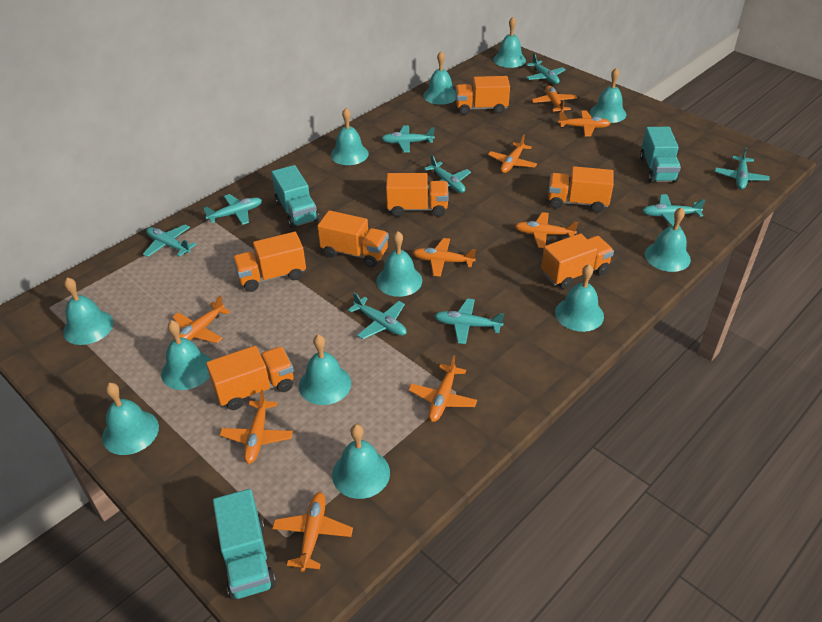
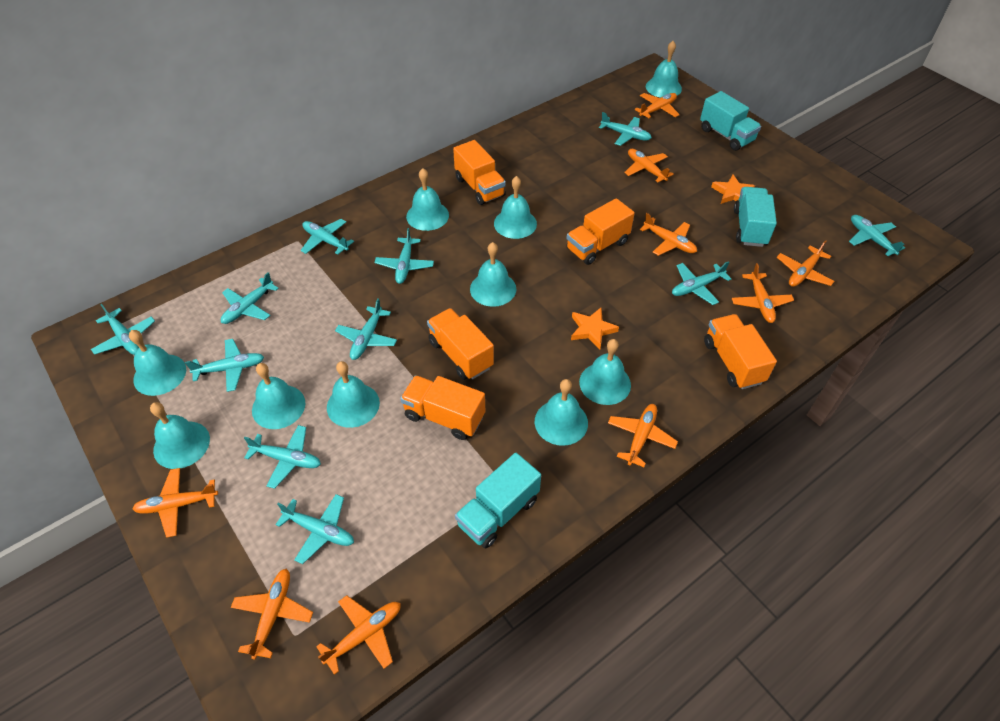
orange star: 0 -> 2
orange truck: 7 -> 5
turquoise bell: 12 -> 10
turquoise plane: 9 -> 11

